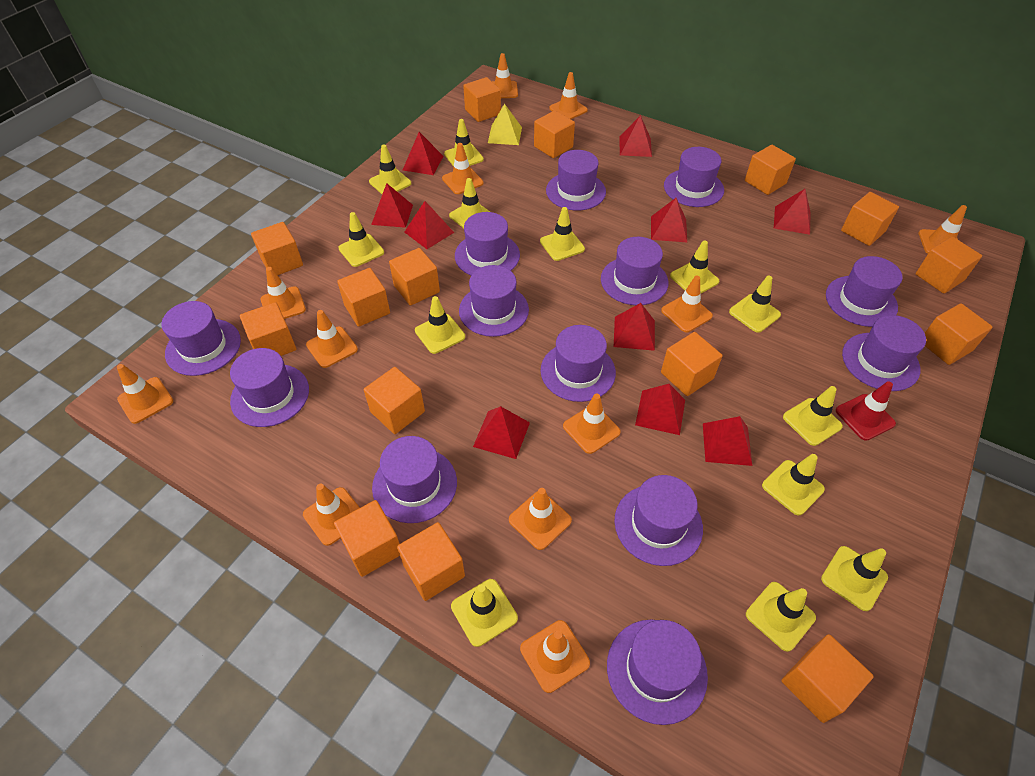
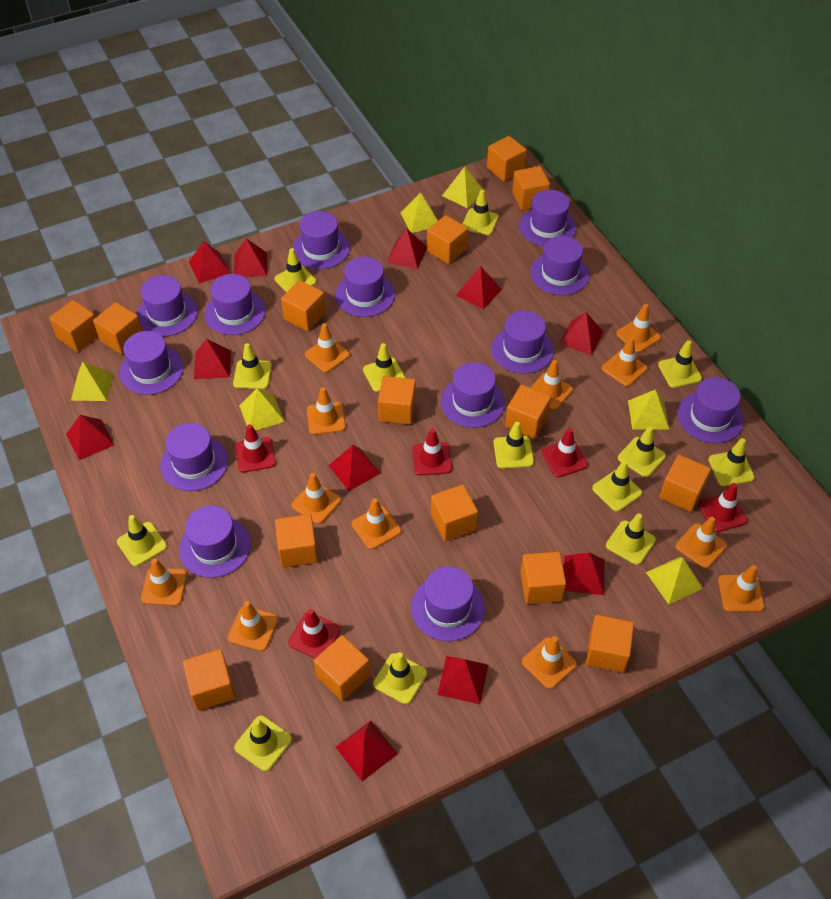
red pyramid: 10 -> 11
red traffic cone: 1 -> 5
yellow pyramid: 1 -> 6

